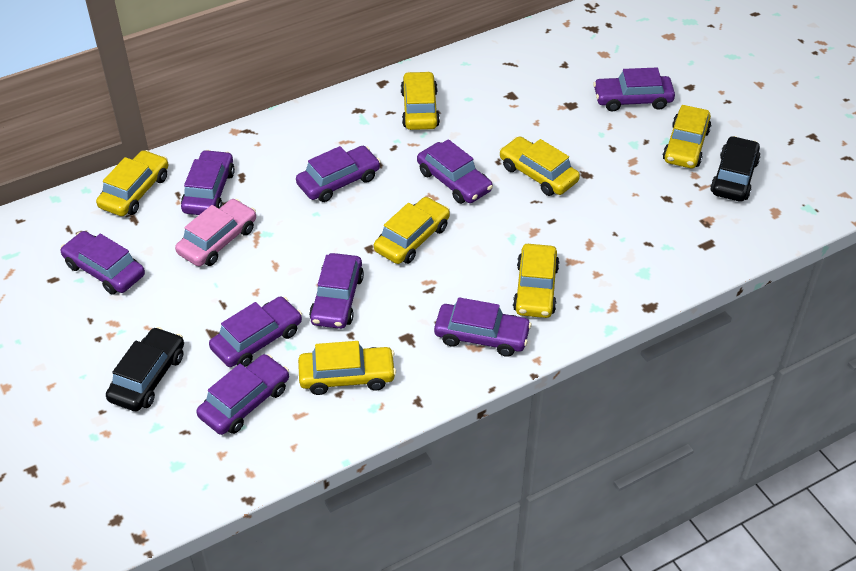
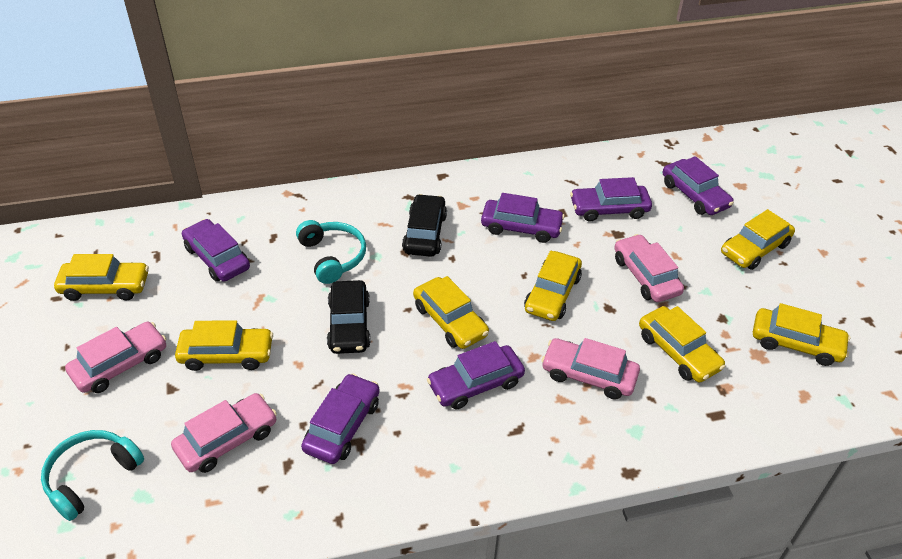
pink car: 1 -> 4
purple car: 9 -> 6
turquoise headphones: 0 -> 2

